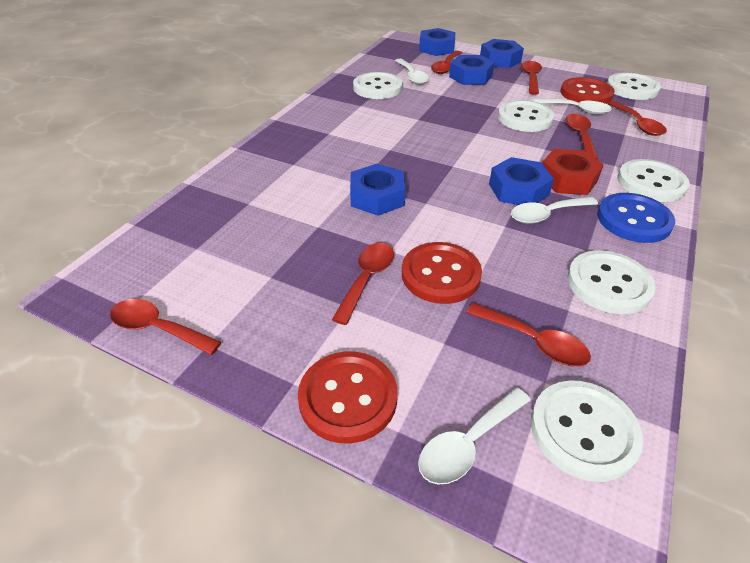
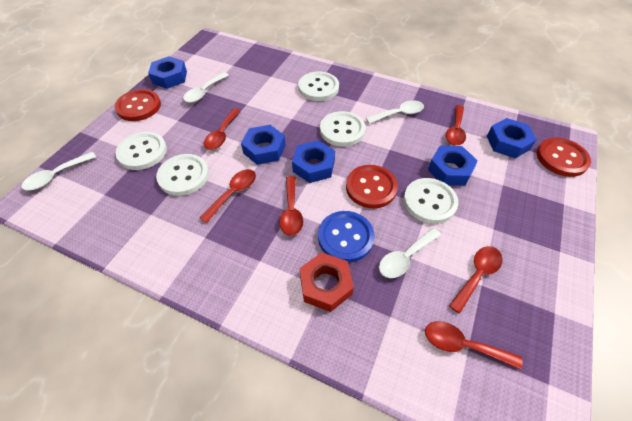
red spoon: 7 -> 6
white button: 6 -> 5

